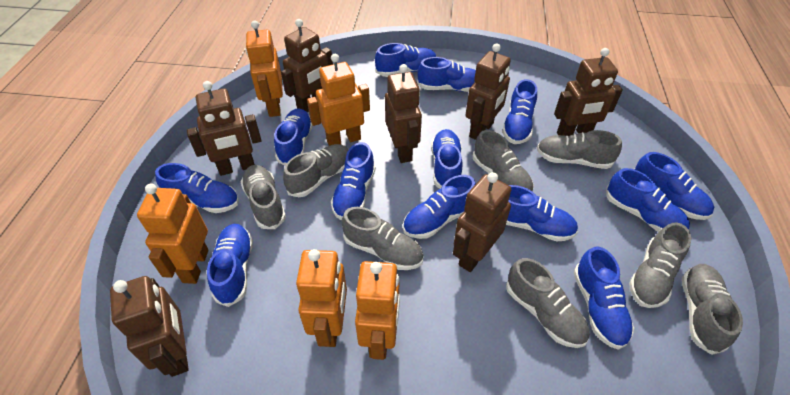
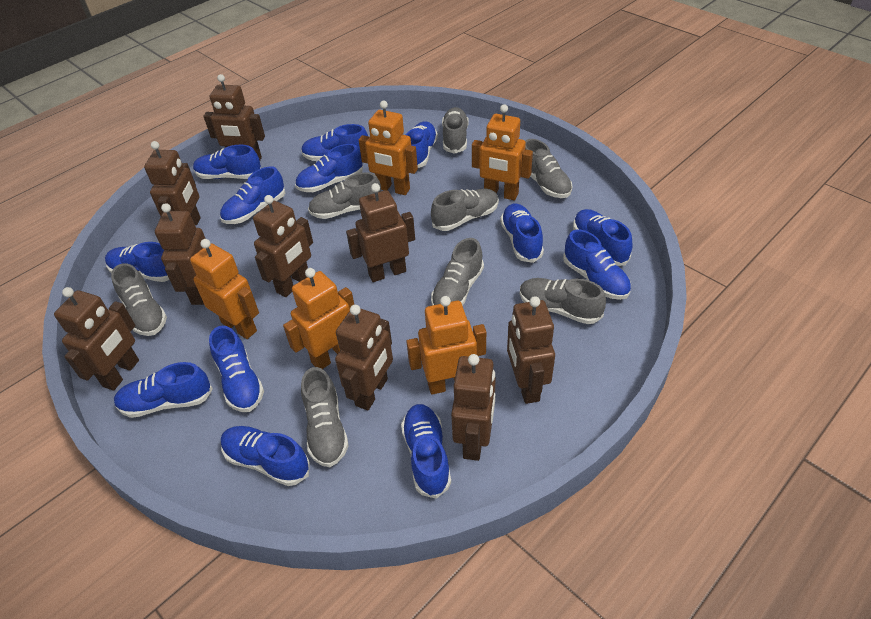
brown robot: 7 -> 9

